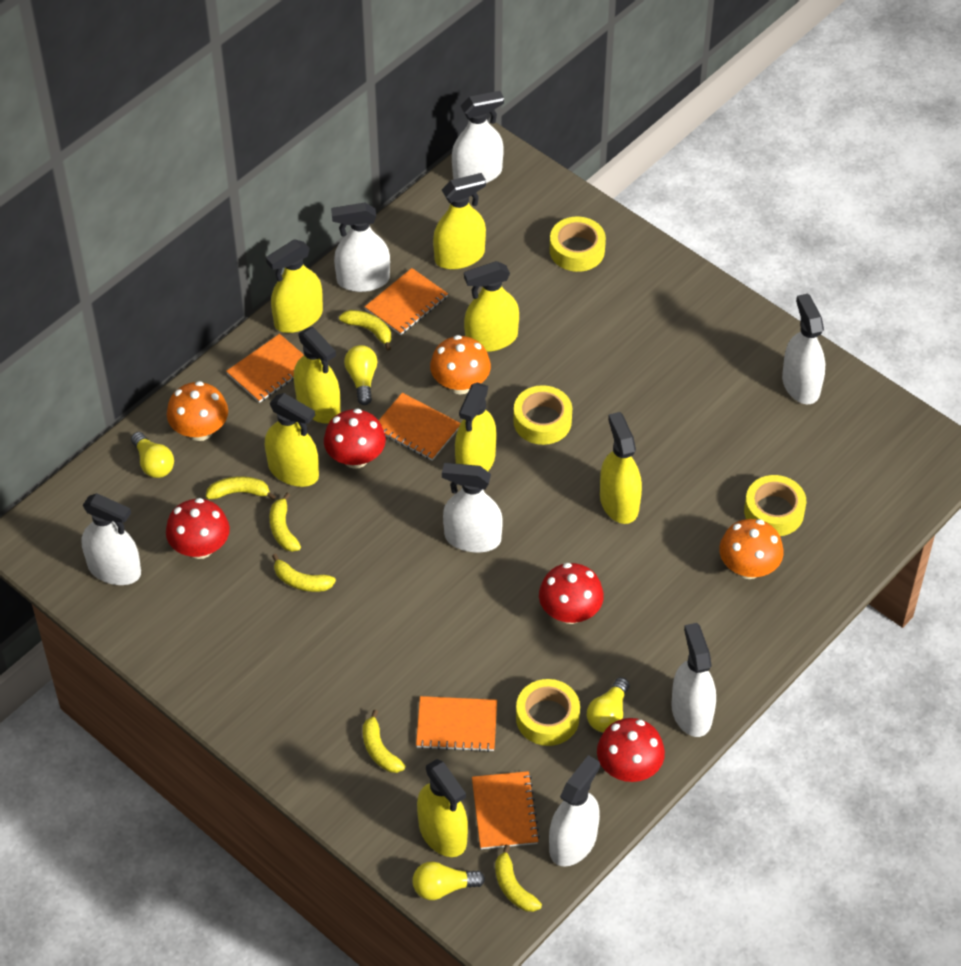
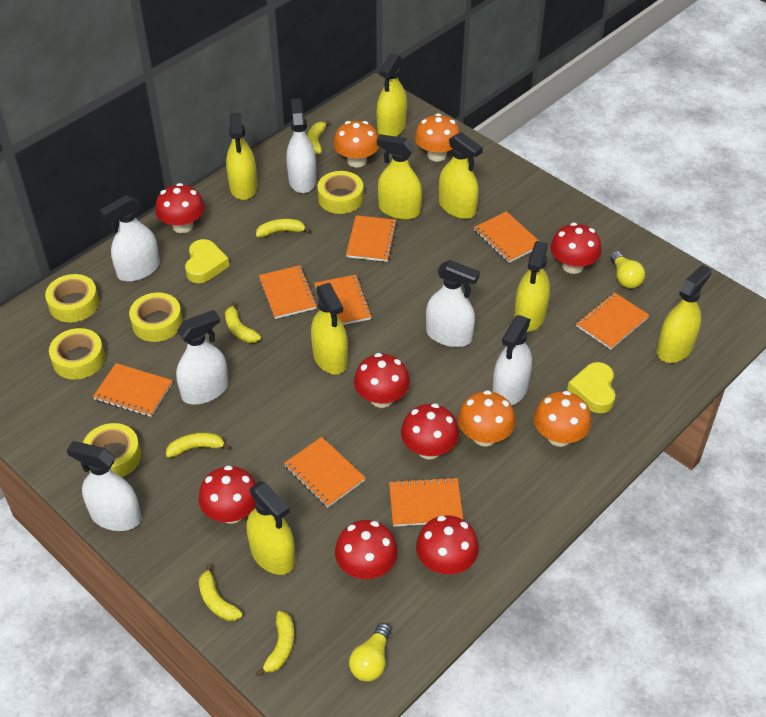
orange mushroom: 3 -> 4
orange notebook: 5 -> 8
red mushroom: 4 -> 7
white spray bottle: 7 -> 6
yellow heart: 0 -> 2
yellow light bulb: 4 -> 2
yellow tape: 4 -> 5

